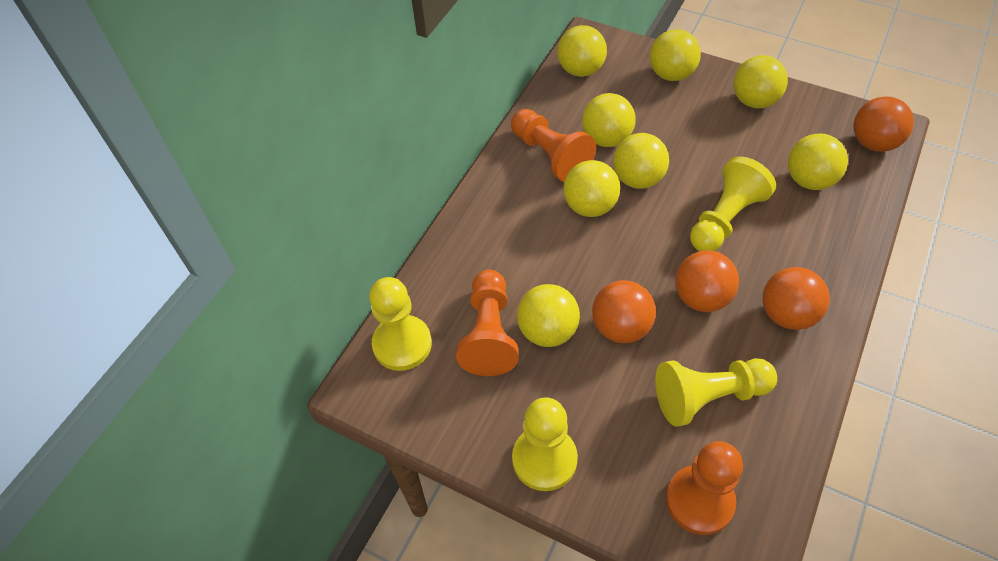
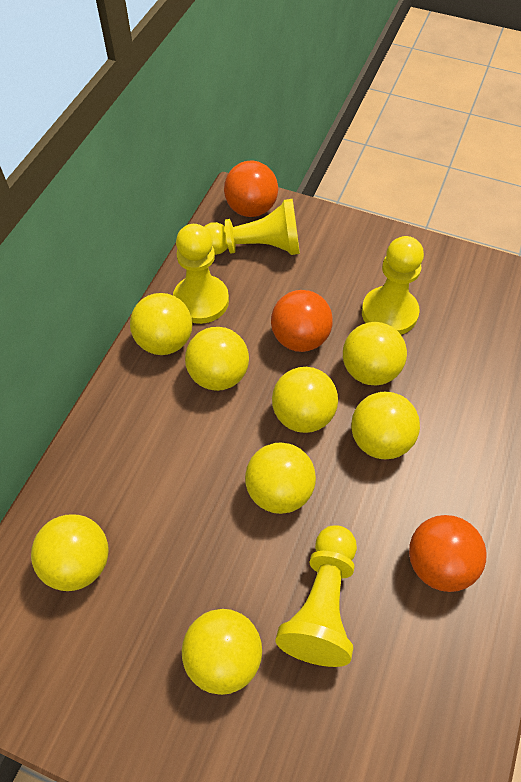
orange ball: 4 -> 3
orange pawn: 3 -> 0

